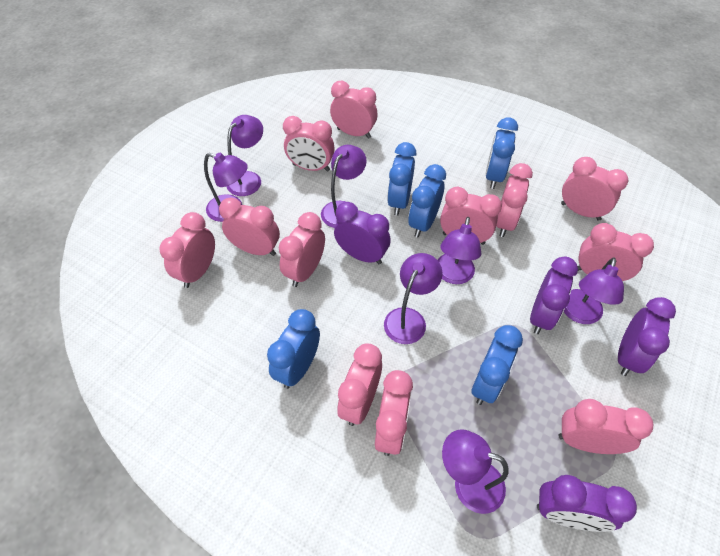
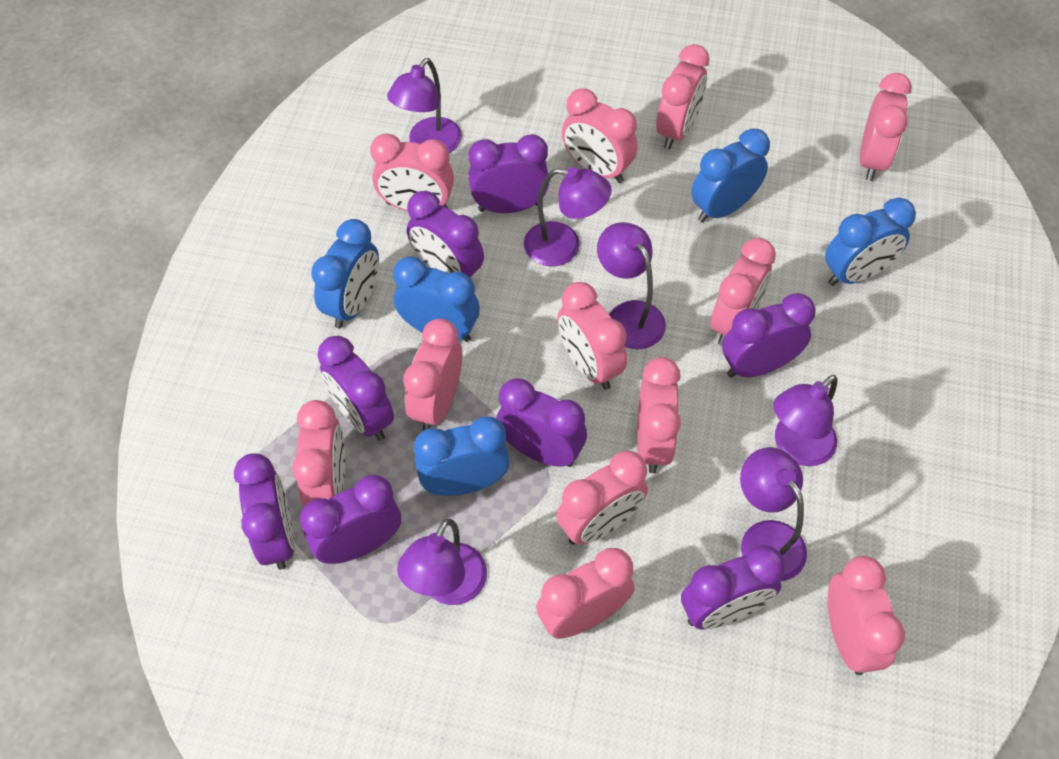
purple clock: 4 -> 8
purple lamp: 7 -> 6

